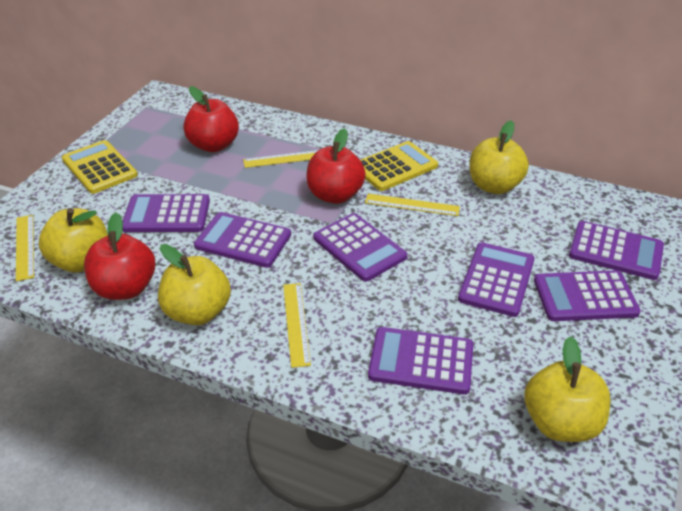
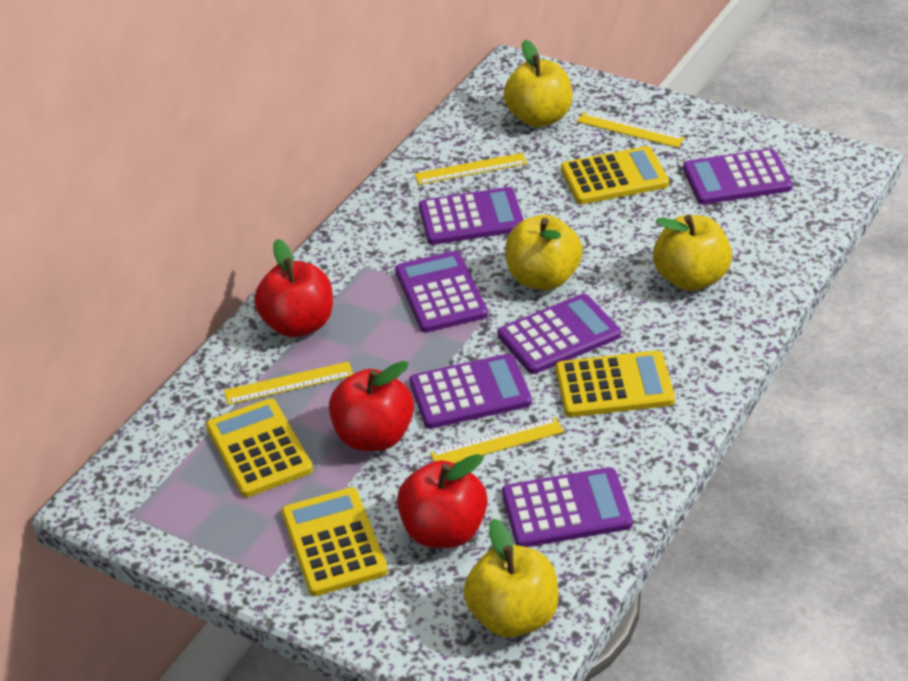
purple calculator: 7 -> 6
yellow calculator: 2 -> 4

